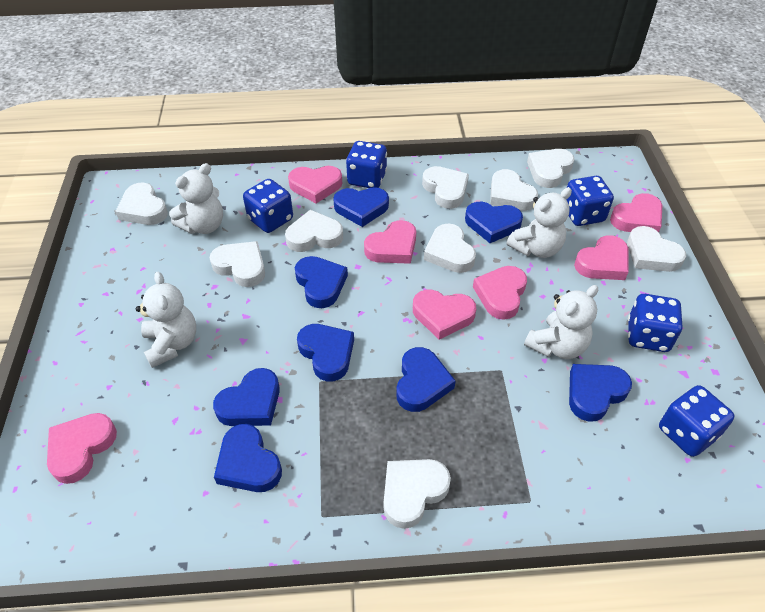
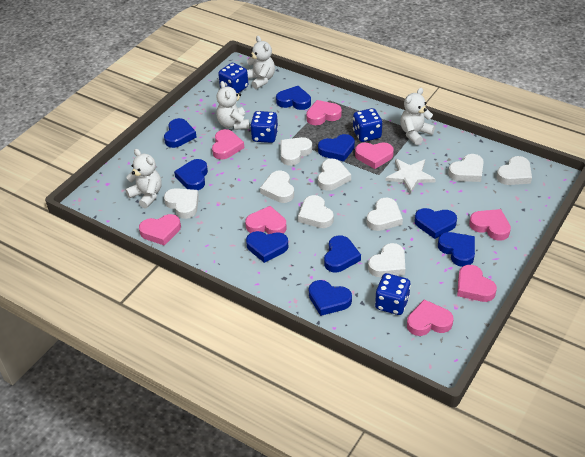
blue dice: 5 -> 4
blue heart: 8 -> 9
pink heart: 7 -> 8
white star: 0 -> 1

